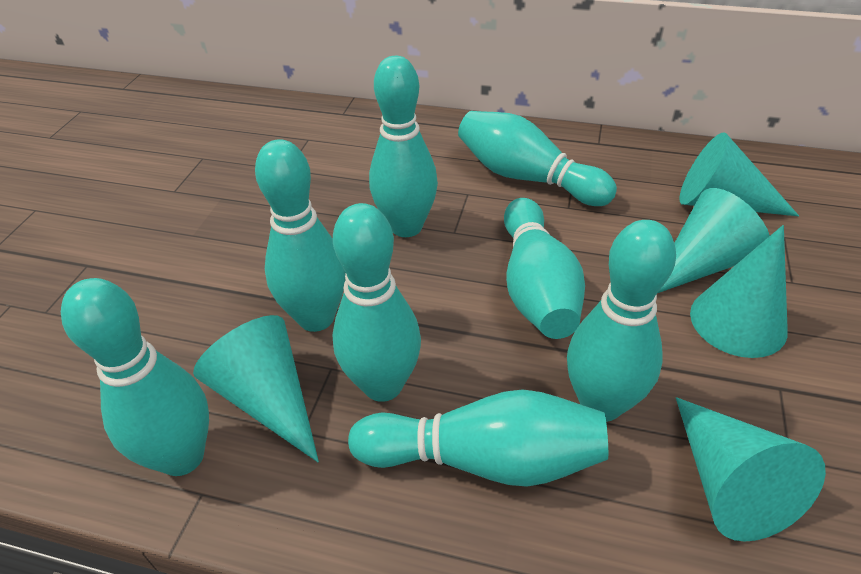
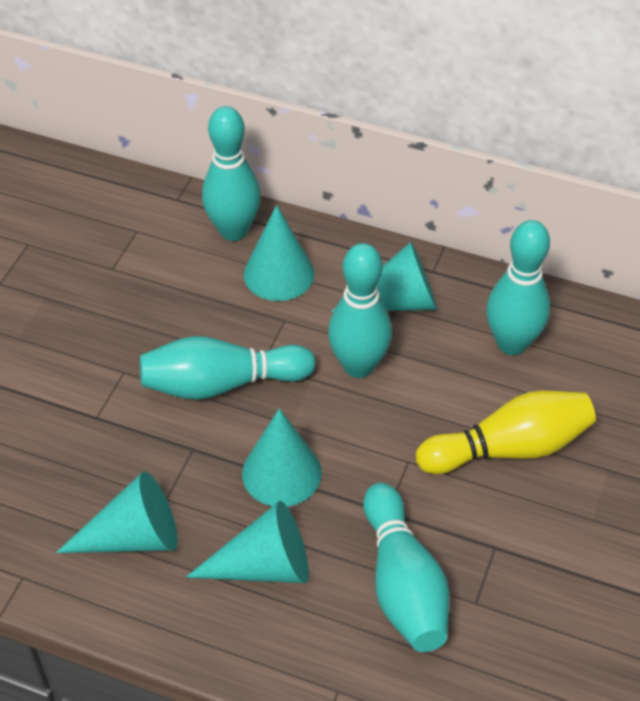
turquoise bowling pin: 8 -> 5
yellow bowling pin: 0 -> 1

